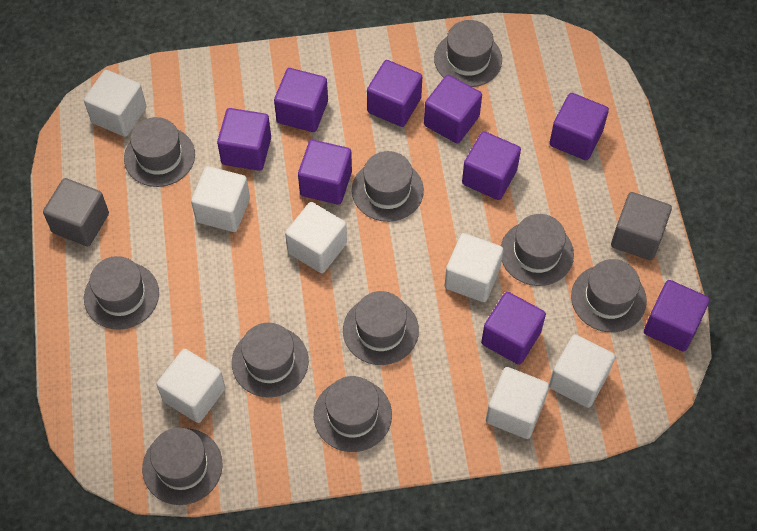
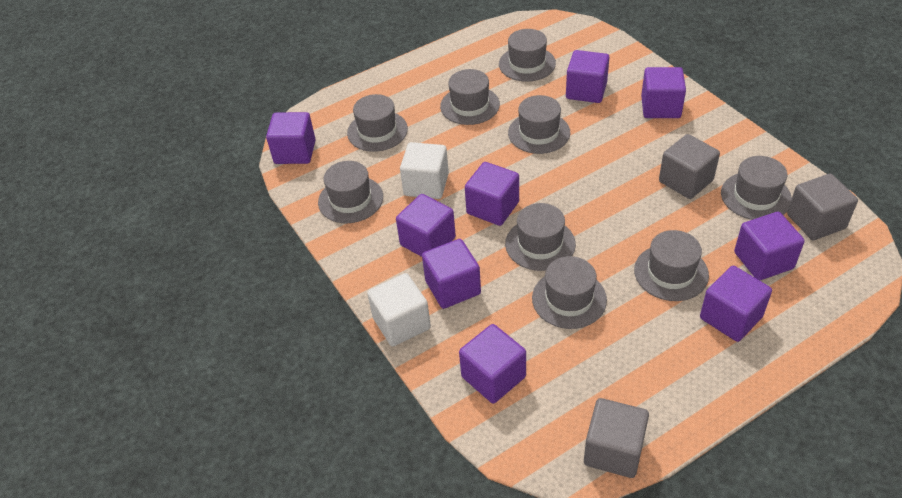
grey cube: 2 -> 3
grey hat: 10 -> 9
white cube: 7 -> 2

